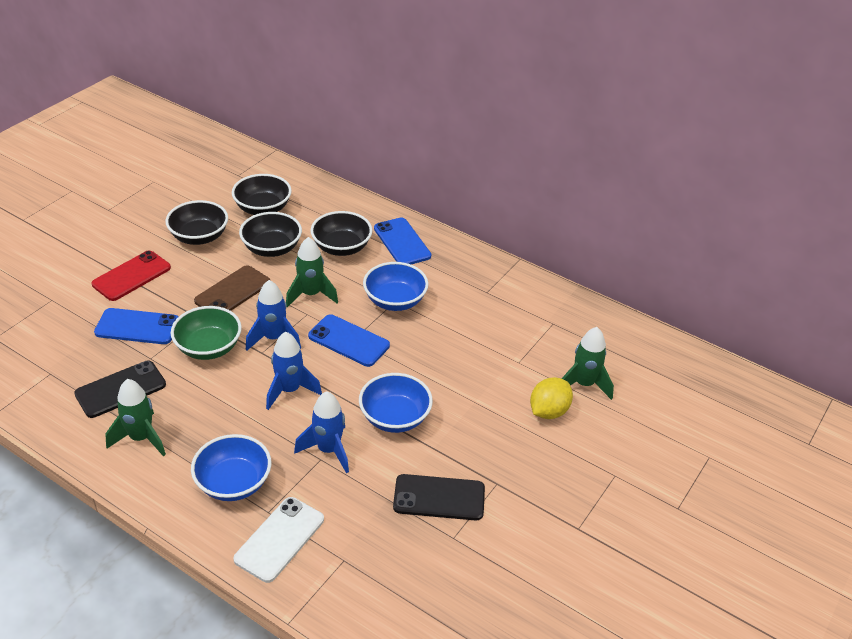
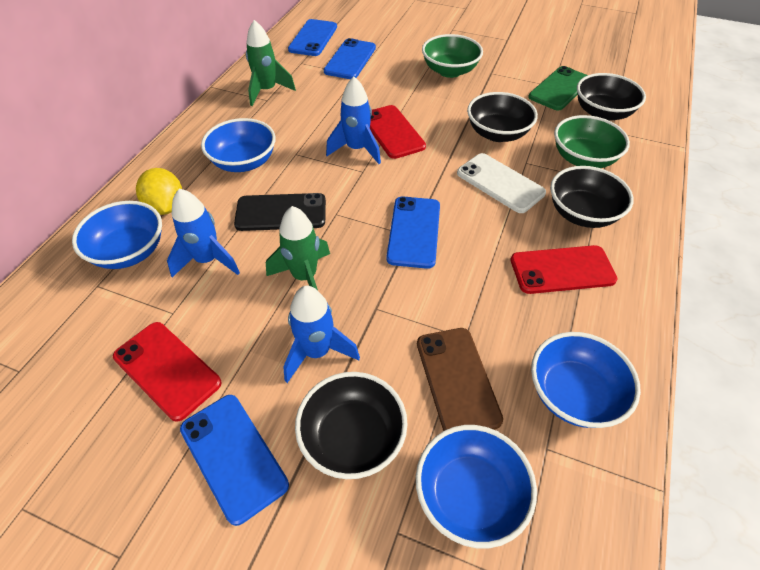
black phone: 2 -> 1
blue bowl: 3 -> 4
blue phone: 3 -> 4
green bowl: 1 -> 2
green phone: 0 -> 1
green rocket: 3 -> 2
red phone: 1 -> 3

